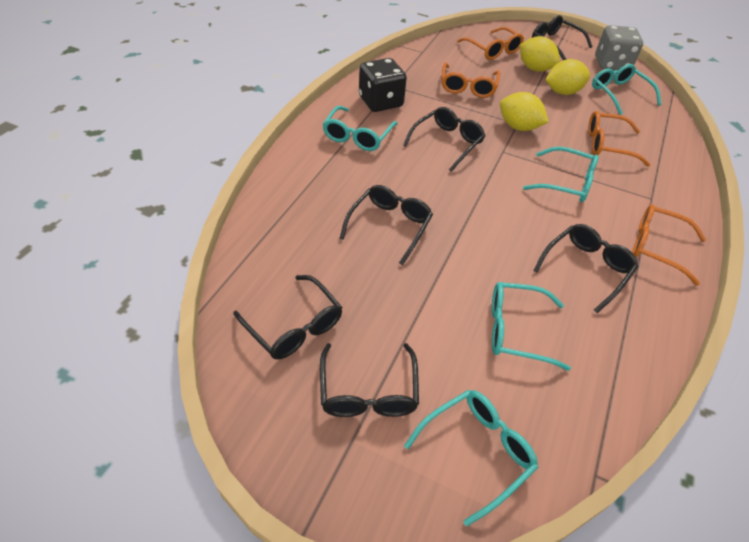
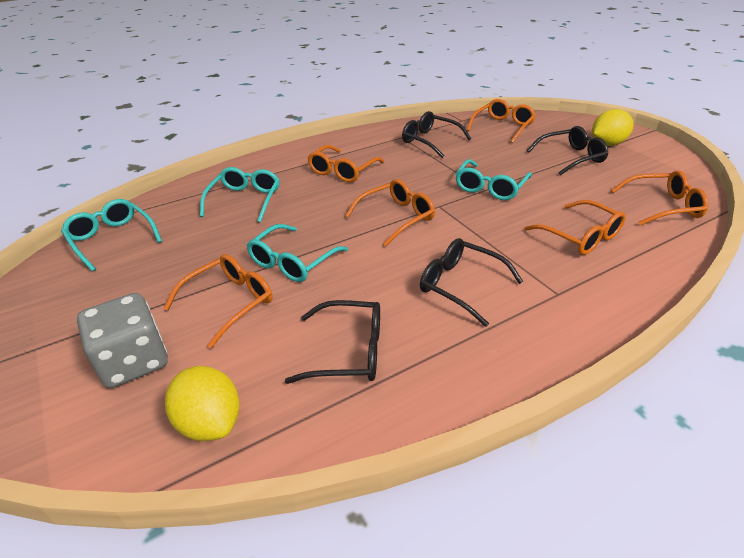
black dice: 1 -> 0
black glasses: 6 -> 4
orange glasses: 4 -> 6
turquoise glasses: 5 -> 4
yellow lemon: 3 -> 2

